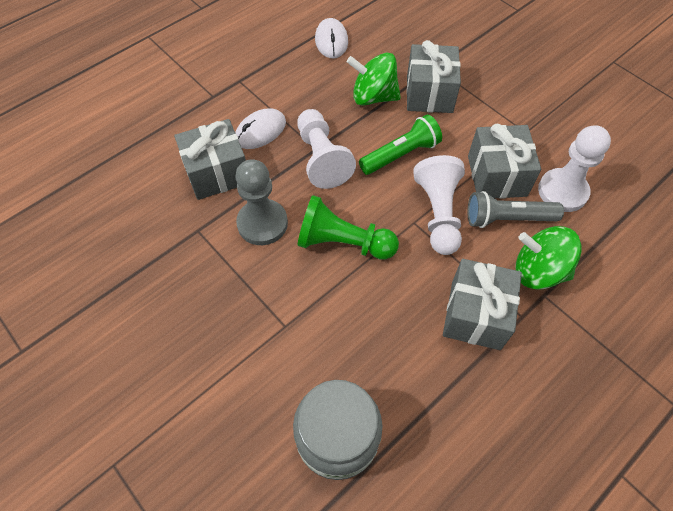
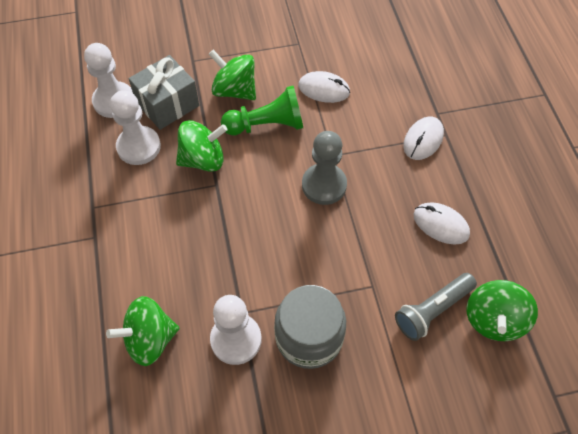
green flashlight: 1 -> 0
green spinning top: 2 -> 4
grey gift: 4 -> 1
white mouse: 2 -> 3

